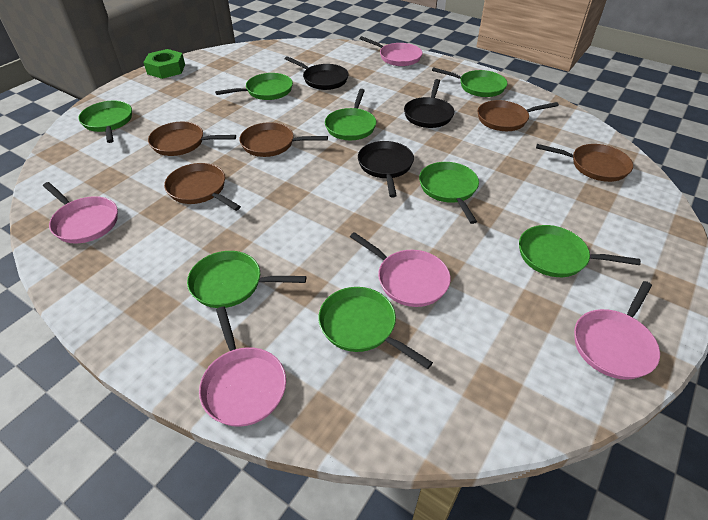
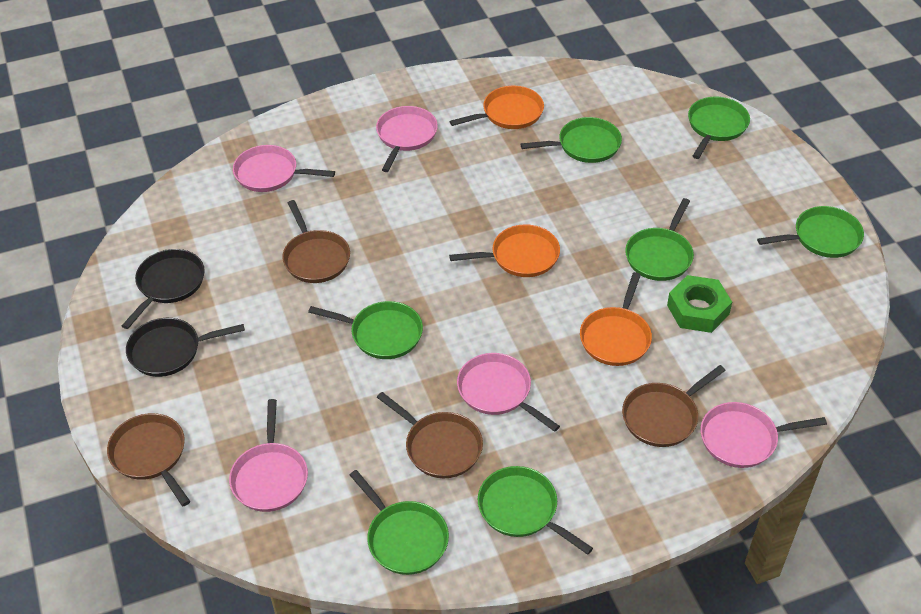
black pan: 3 -> 2
brown pan: 5 -> 4
green pan: 8 -> 7
orange pan: 0 -> 3

